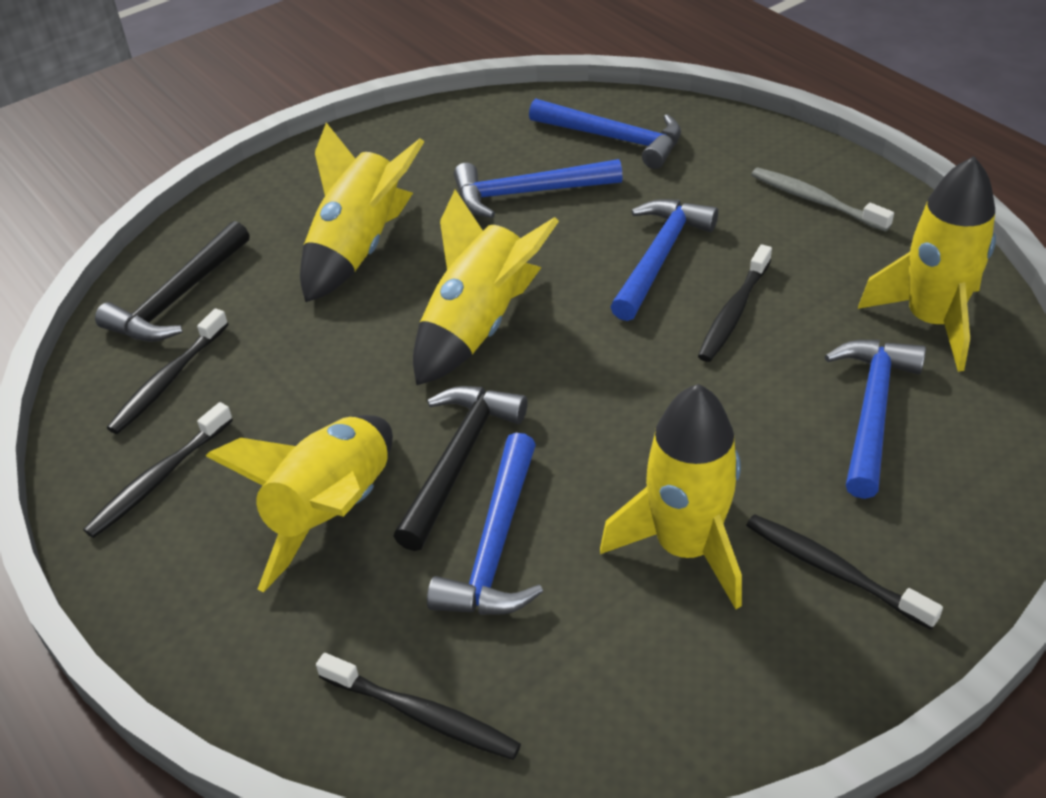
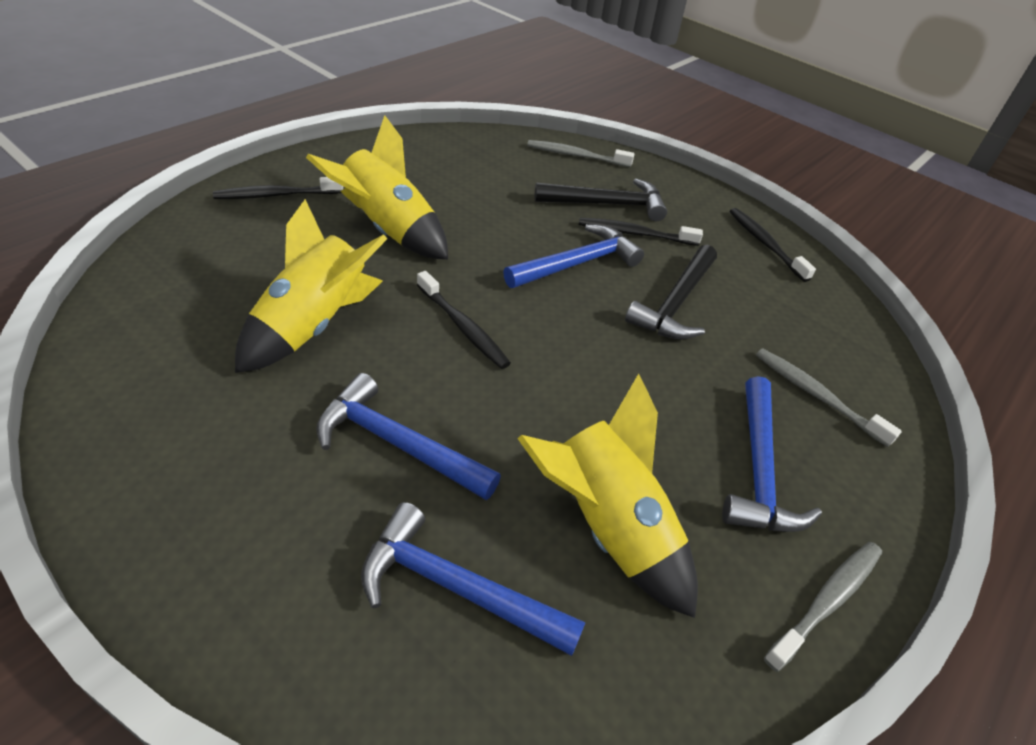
black toothbrush: 5 -> 4
blue hammer: 5 -> 4
grey toothbrush: 1 -> 3
yellow rocket: 5 -> 3

